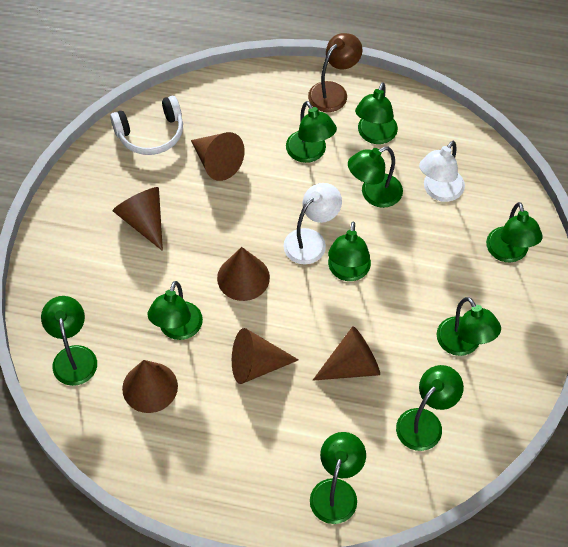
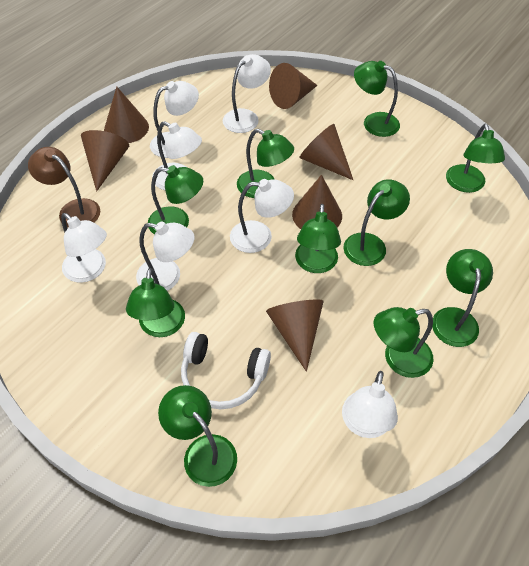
white lamp: 2 -> 7

